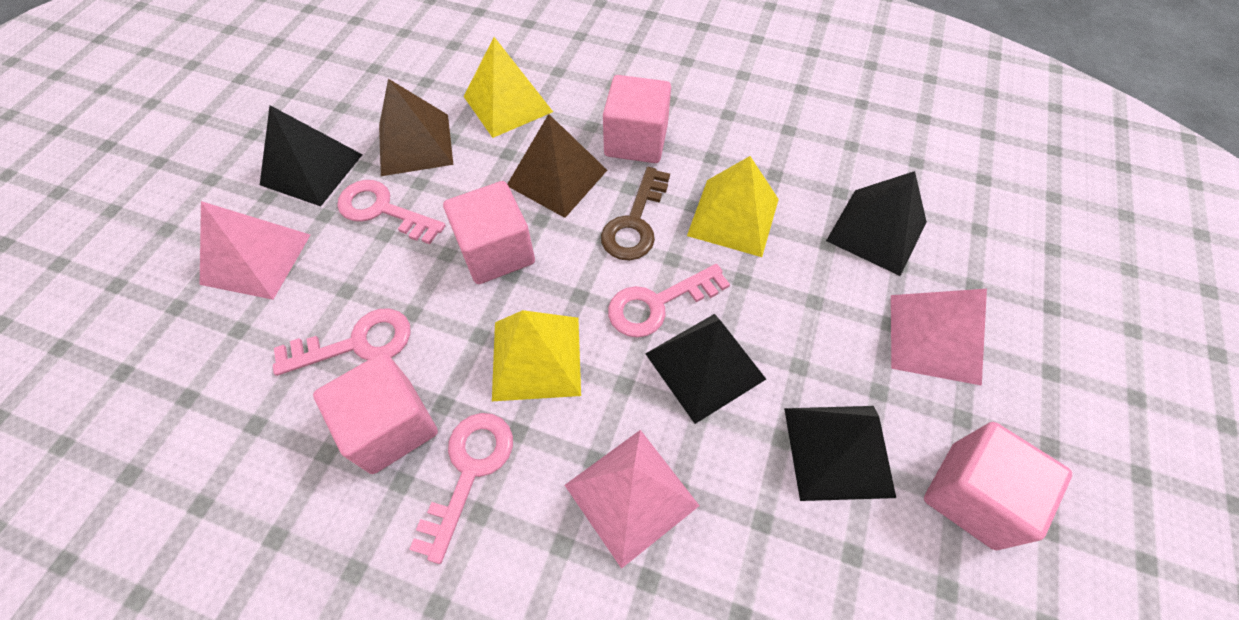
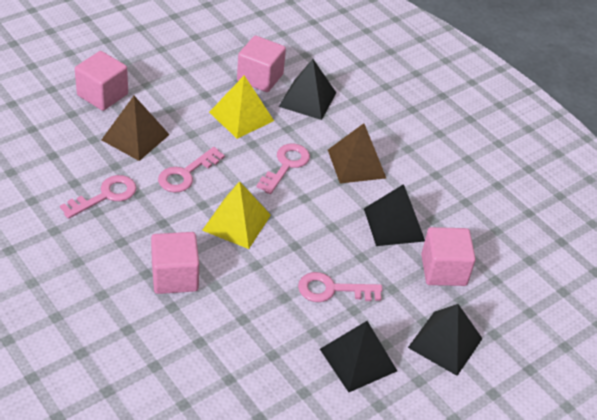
brown key: 1 -> 0
pink pyramid: 3 -> 0
yellow pyramid: 3 -> 2

